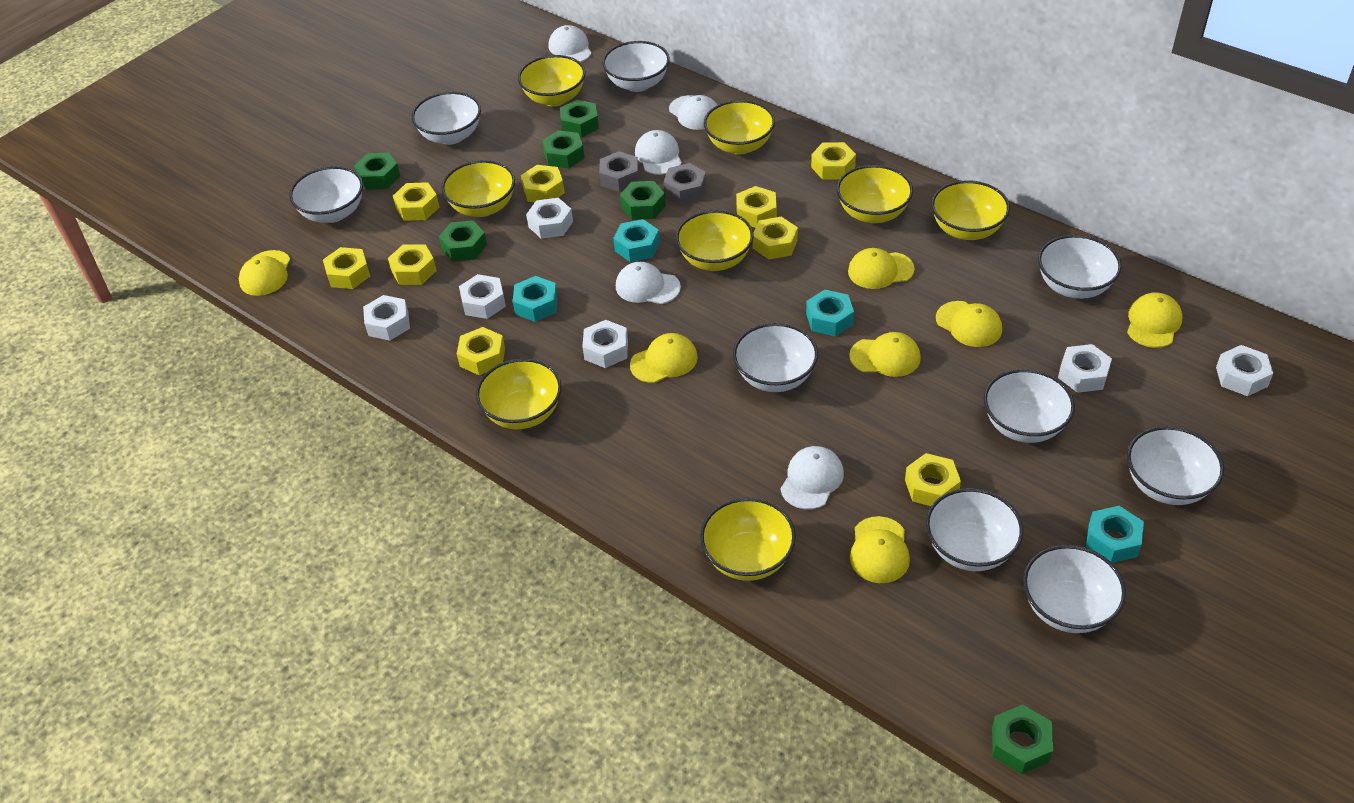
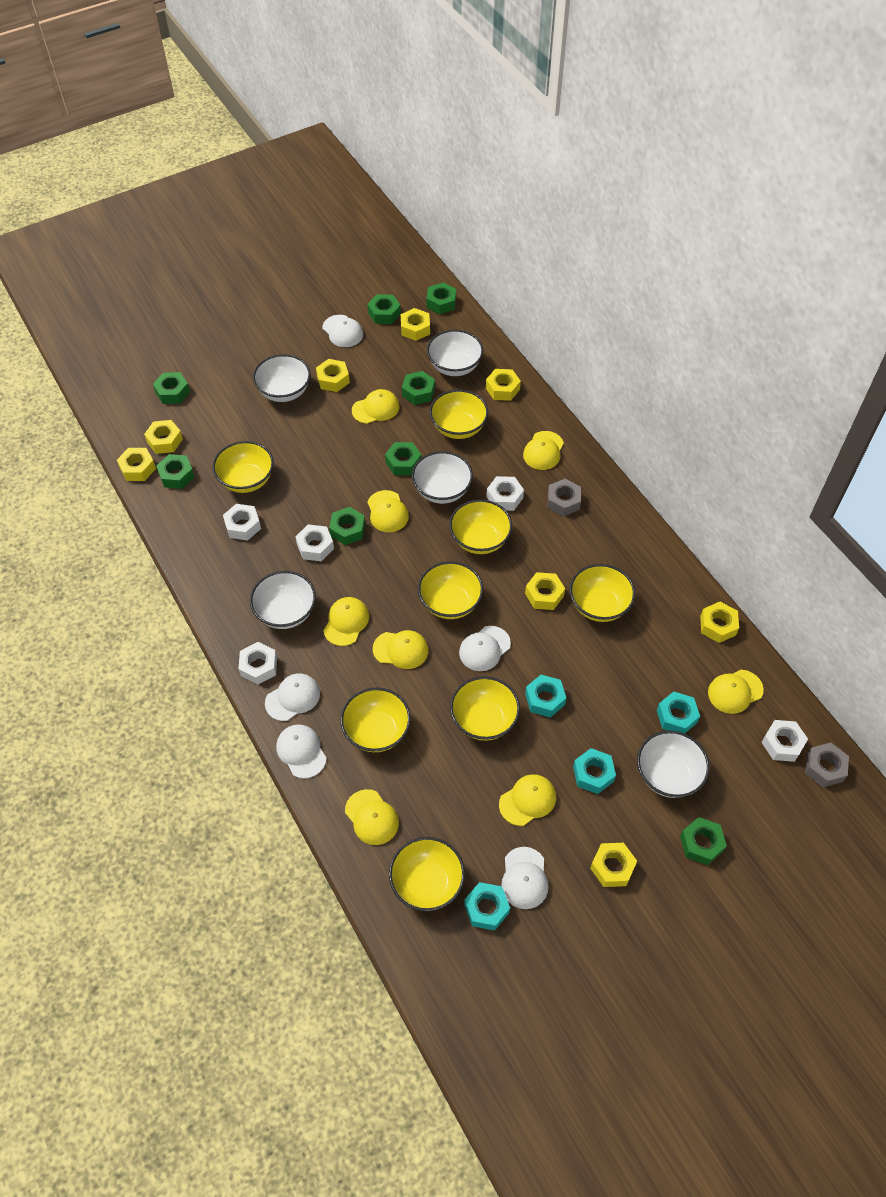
green nut: 6 -> 8
white bowl: 9 -> 5
white nut: 6 -> 5
yellow cap: 7 -> 8
yellow nut: 9 -> 8

